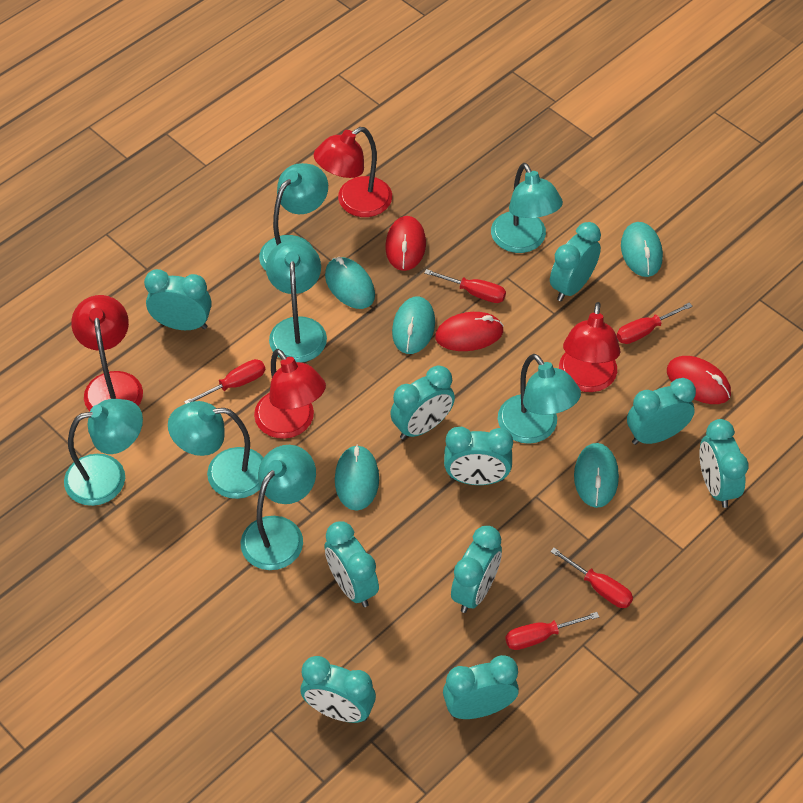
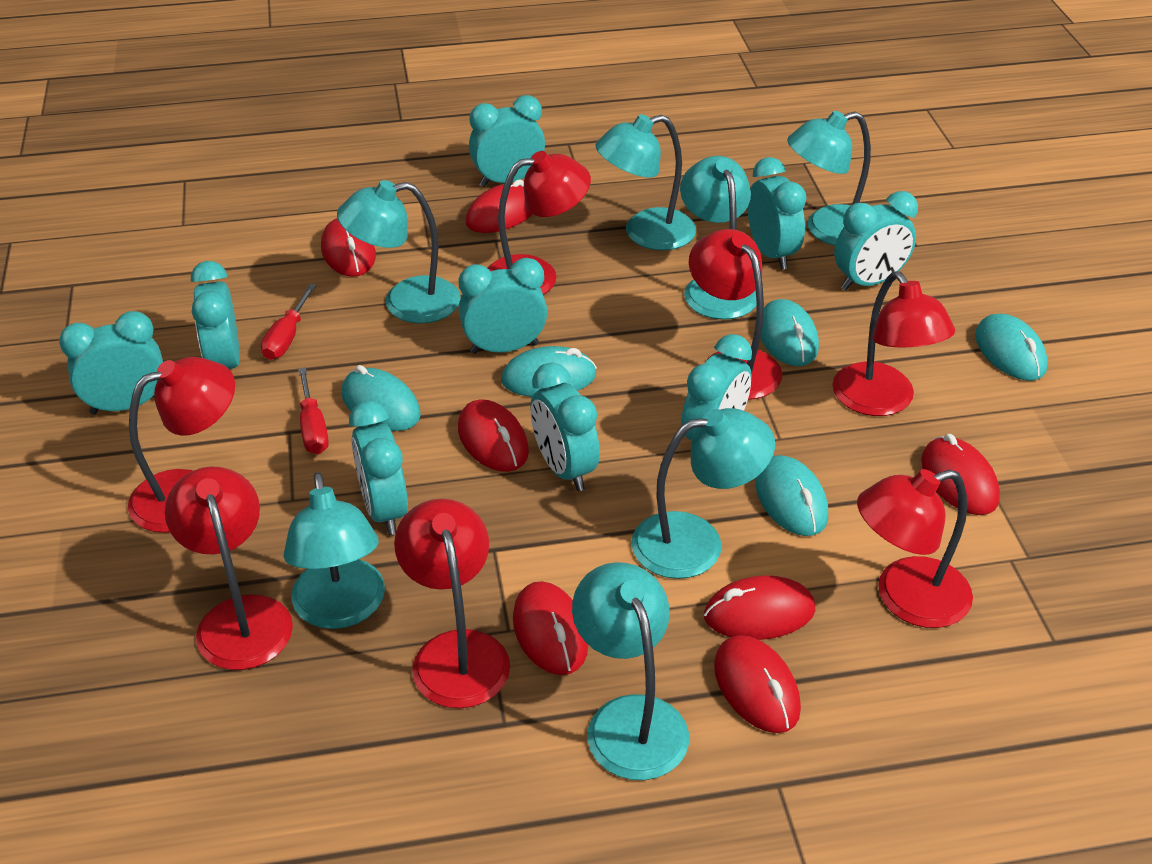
red lamp: 4 -> 7
red mouse: 3 -> 7
red screwdriver: 5 -> 2
turquoise clock: 10 -> 9

